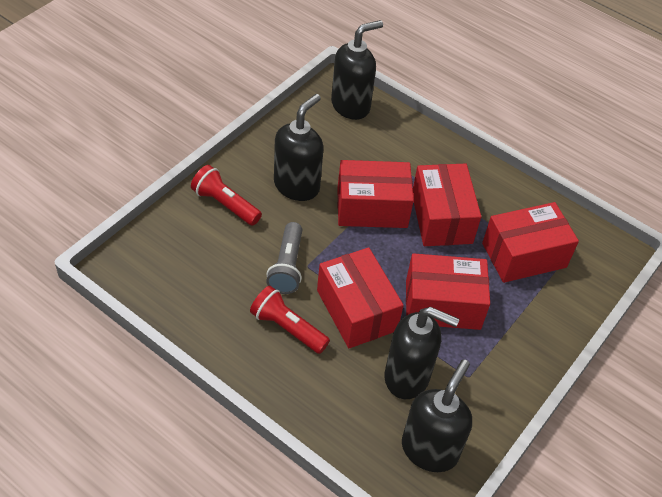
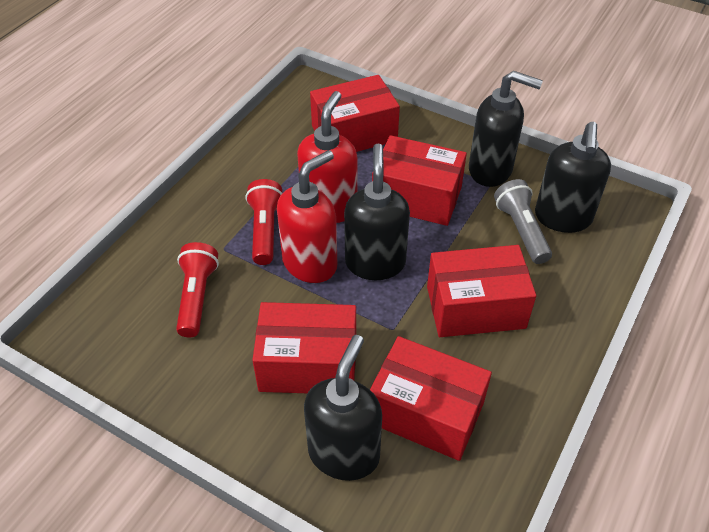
red soap dispenser: 0 -> 2

